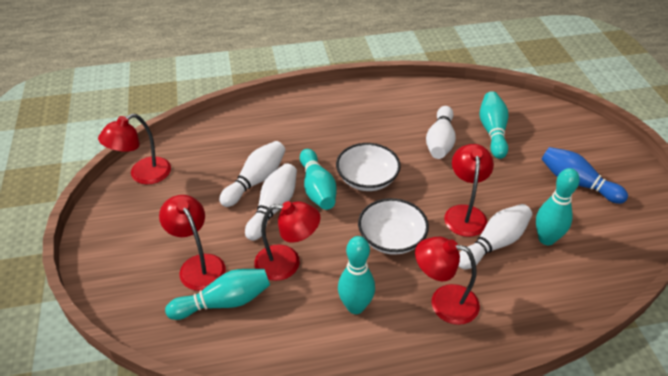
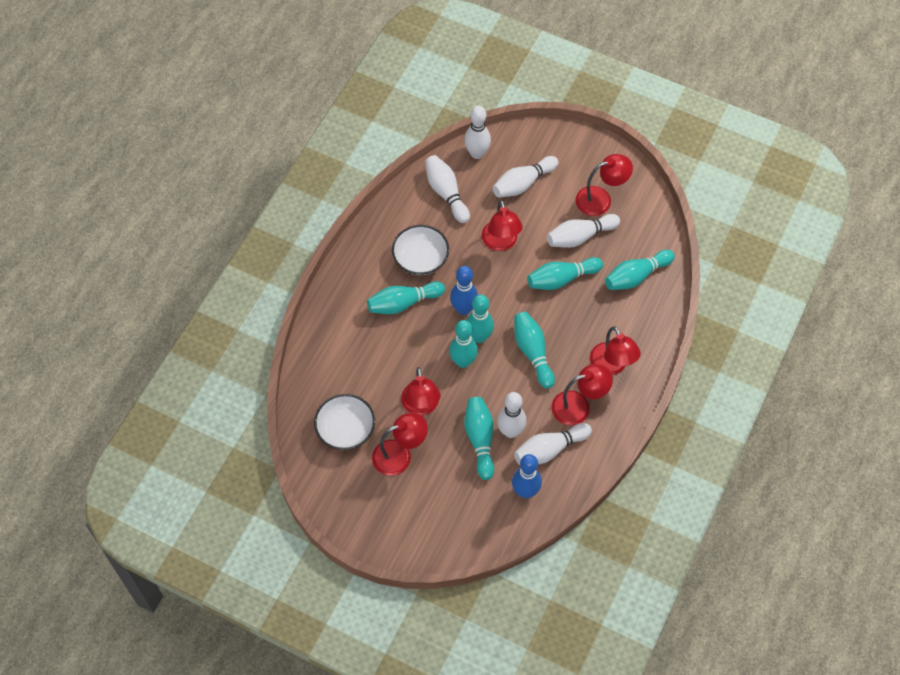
blue bowling pin: 1 -> 2
red lamp: 5 -> 6
turquoise bowling pin: 5 -> 7
white bowling pin: 4 -> 6

